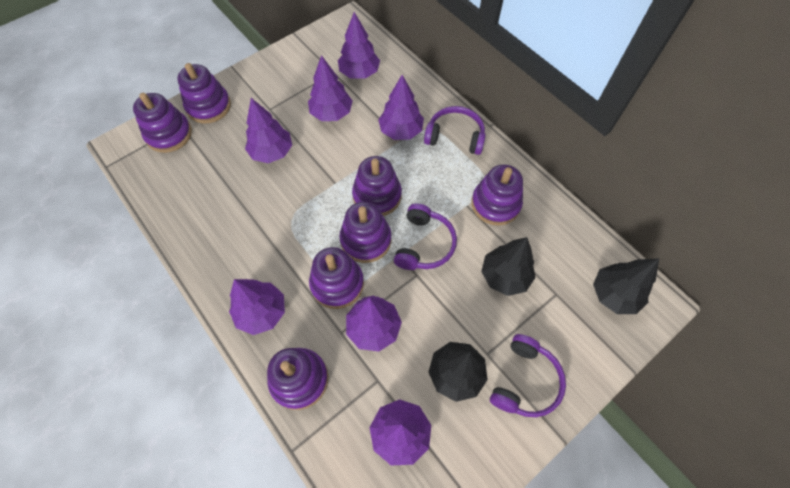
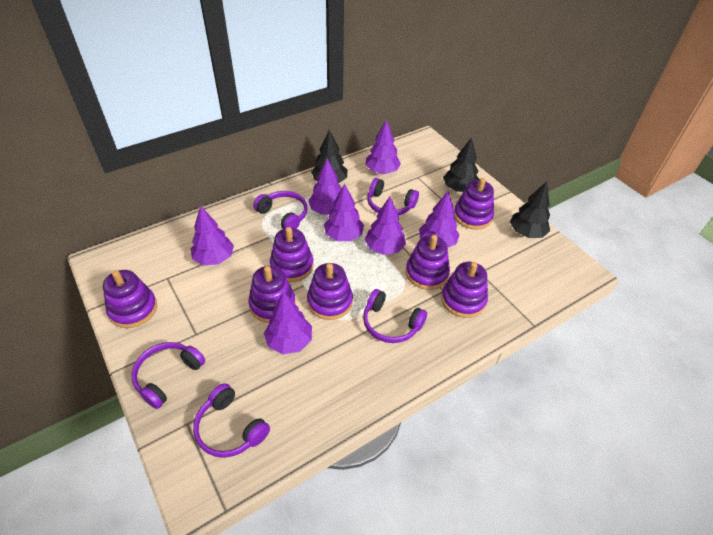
purple headphones: 3 -> 5

